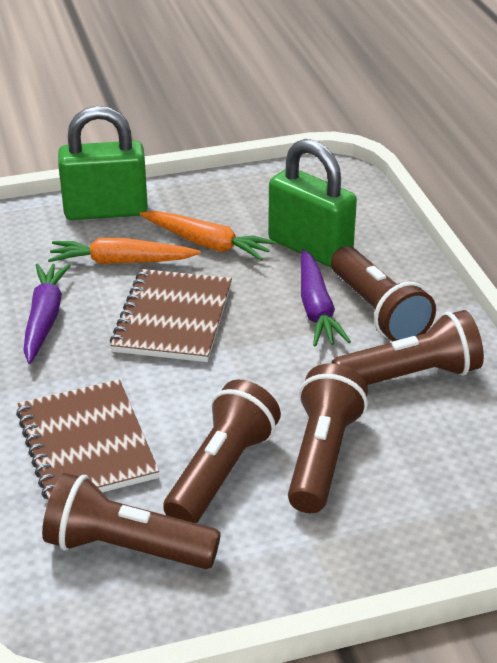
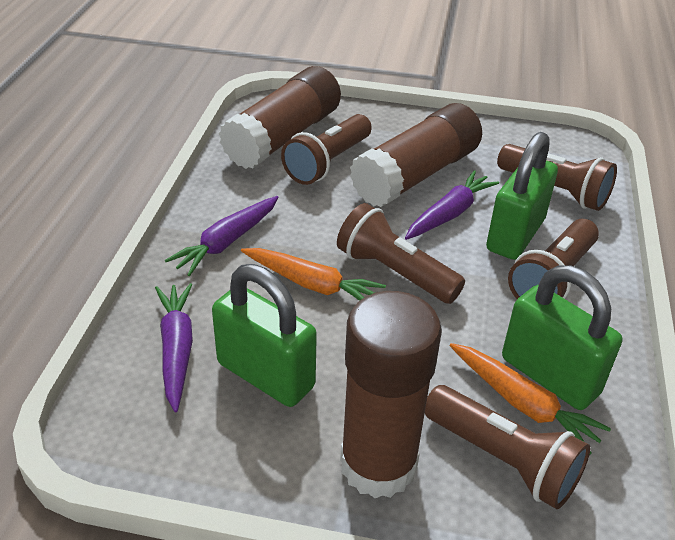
brown glue stick: 0 -> 3
brown notebook: 2 -> 0
green padlock: 2 -> 3
purple carrot: 2 -> 3

